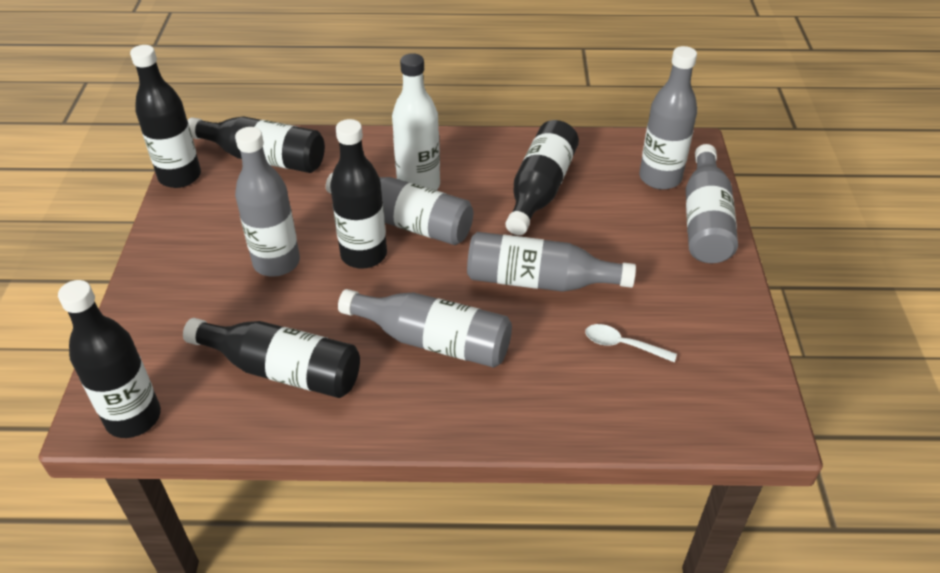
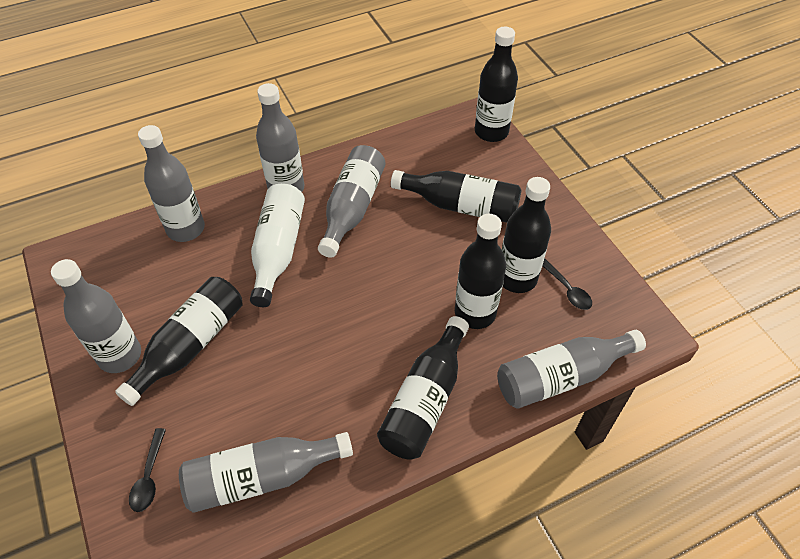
black spoon: 0 -> 2
white spoon: 1 -> 0

